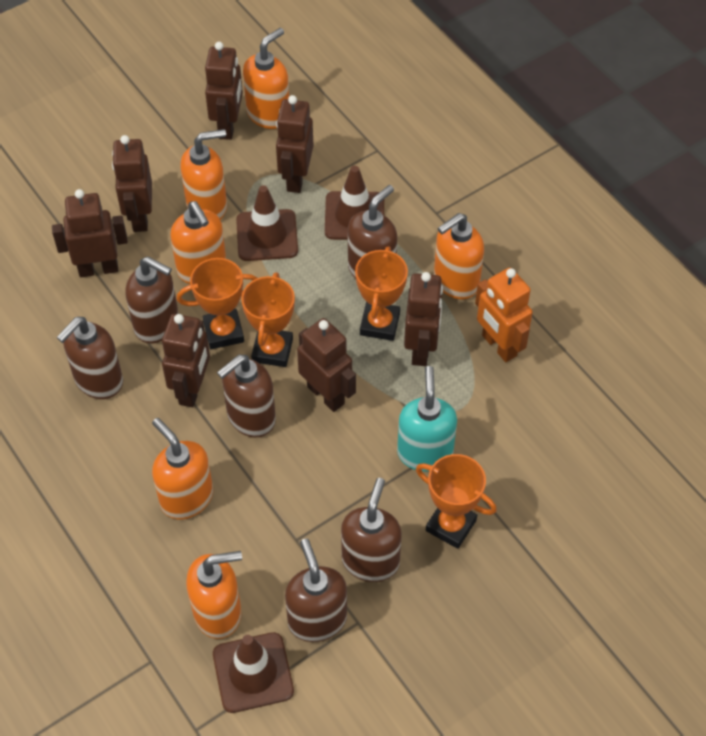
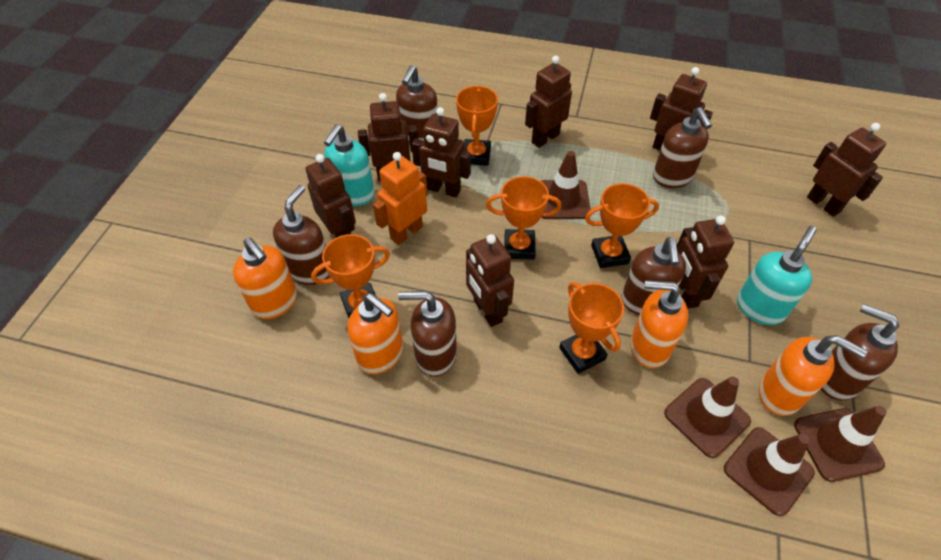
brown robot: 7 -> 8
brown traffic cone: 3 -> 4
orange soap dispenser: 6 -> 4
orange trophy: 4 -> 5
turquoise soap dispenser: 1 -> 2

